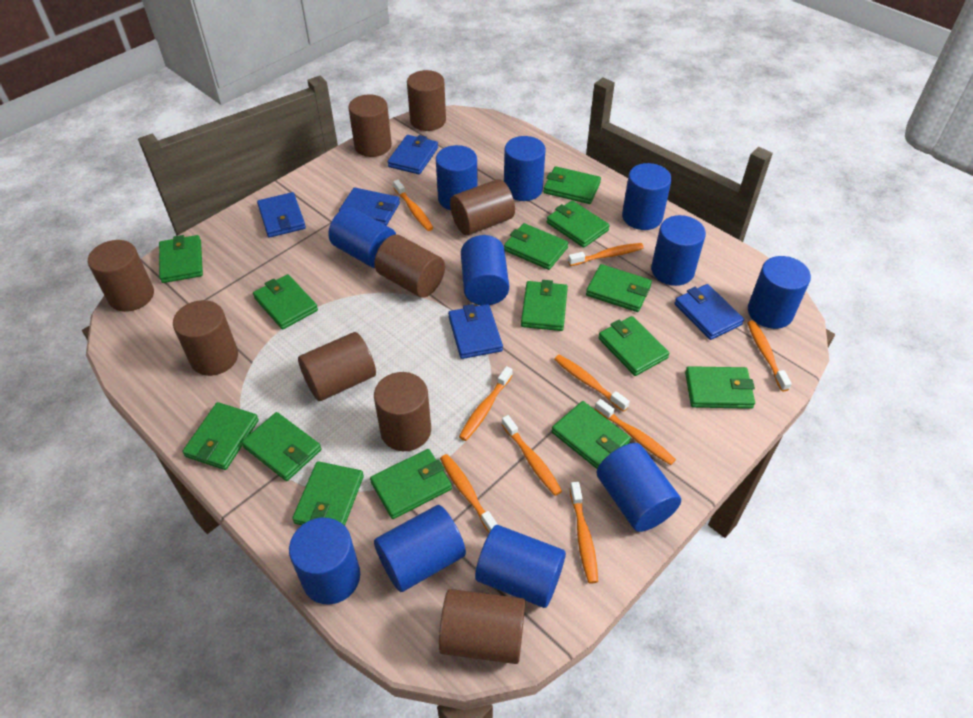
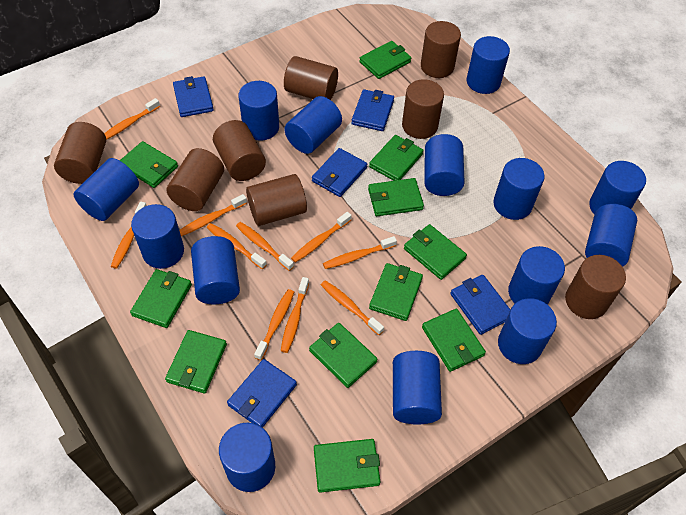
blue cylinder: 11 -> 14
brown cylinder: 9 -> 8
green wallet: 14 -> 11
orange toothbrush: 9 -> 10

